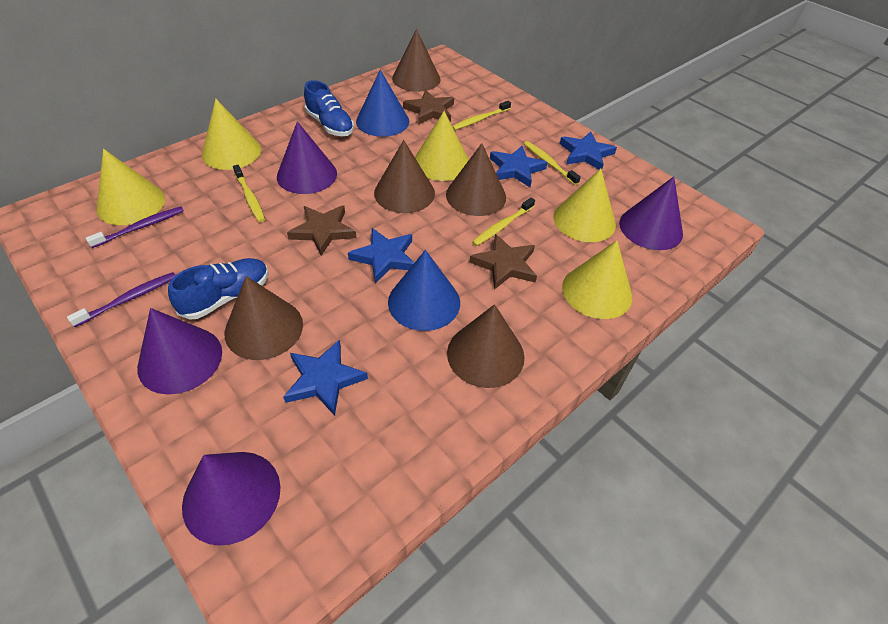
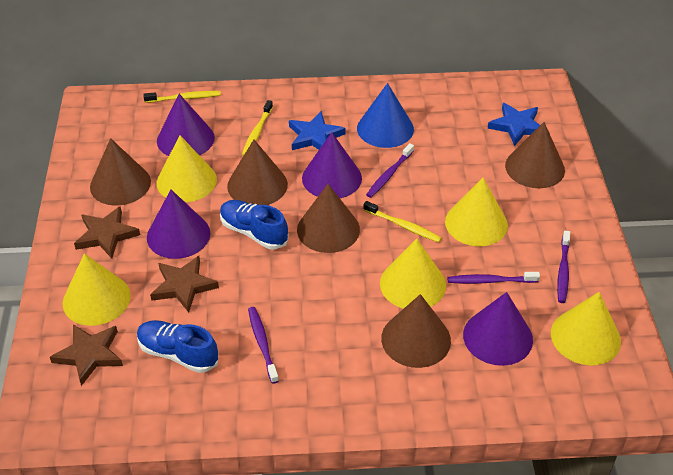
blue cone: 2 -> 1
blue star: 4 -> 2
purple toothbrush: 2 -> 4
yellow toothbrush: 4 -> 3

